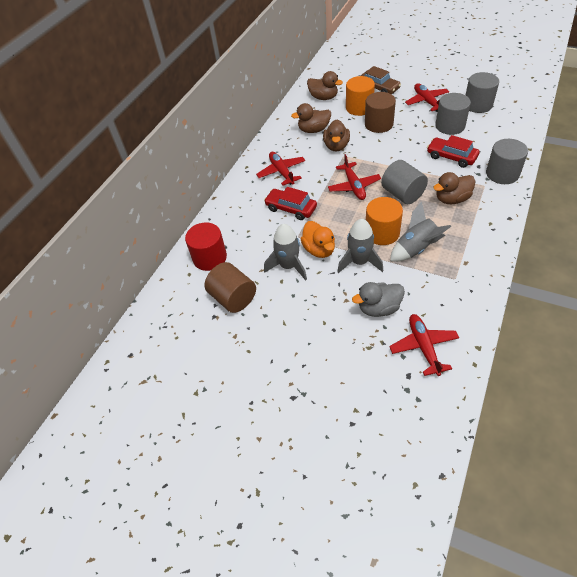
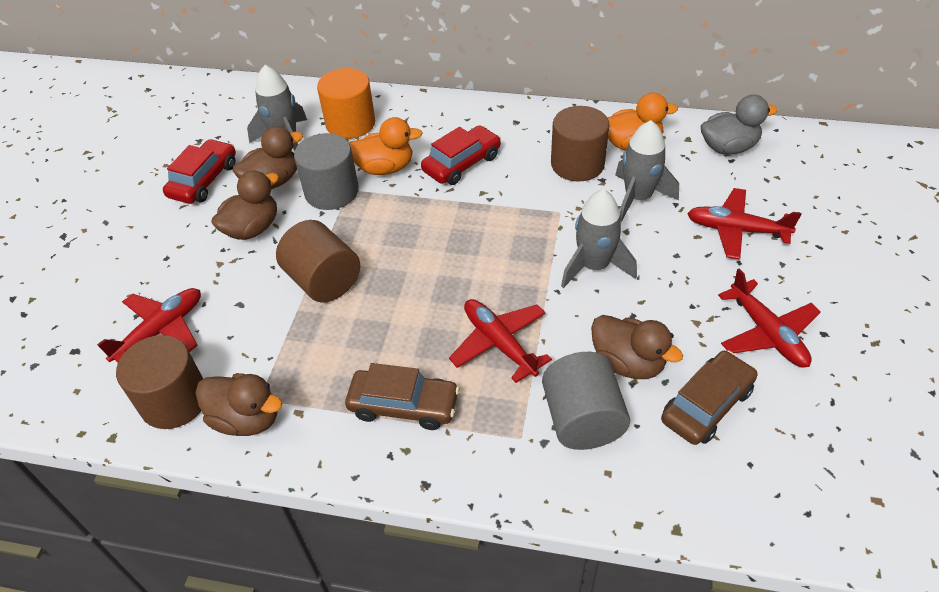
brown car: 1 -> 2
brown cylinder: 2 -> 3
grey cylinder: 4 -> 2
orange cylinder: 2 -> 1
orange duck: 1 -> 2
red cylinder: 1 -> 0

